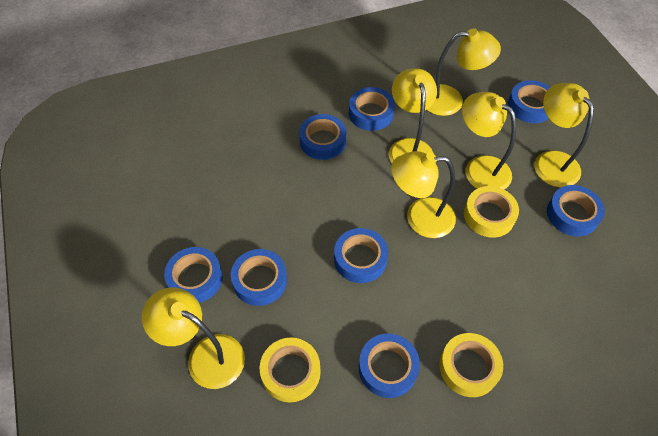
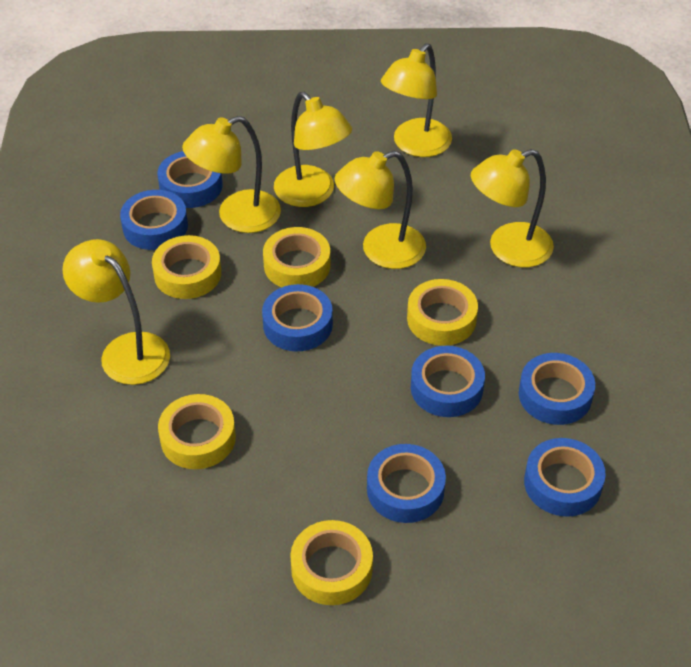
blue tape: 8 -> 7
yellow tape: 3 -> 5

